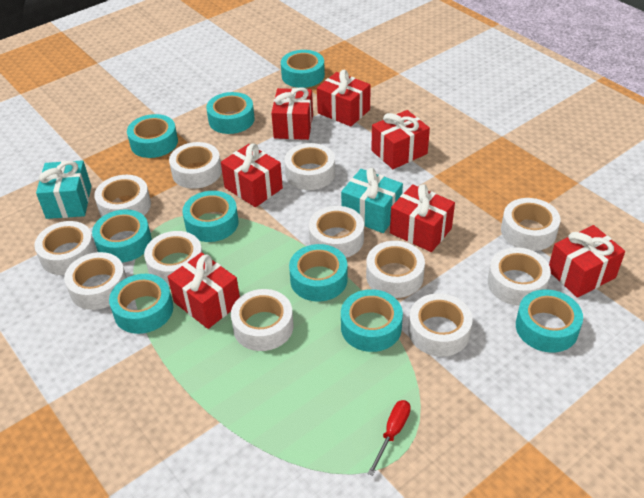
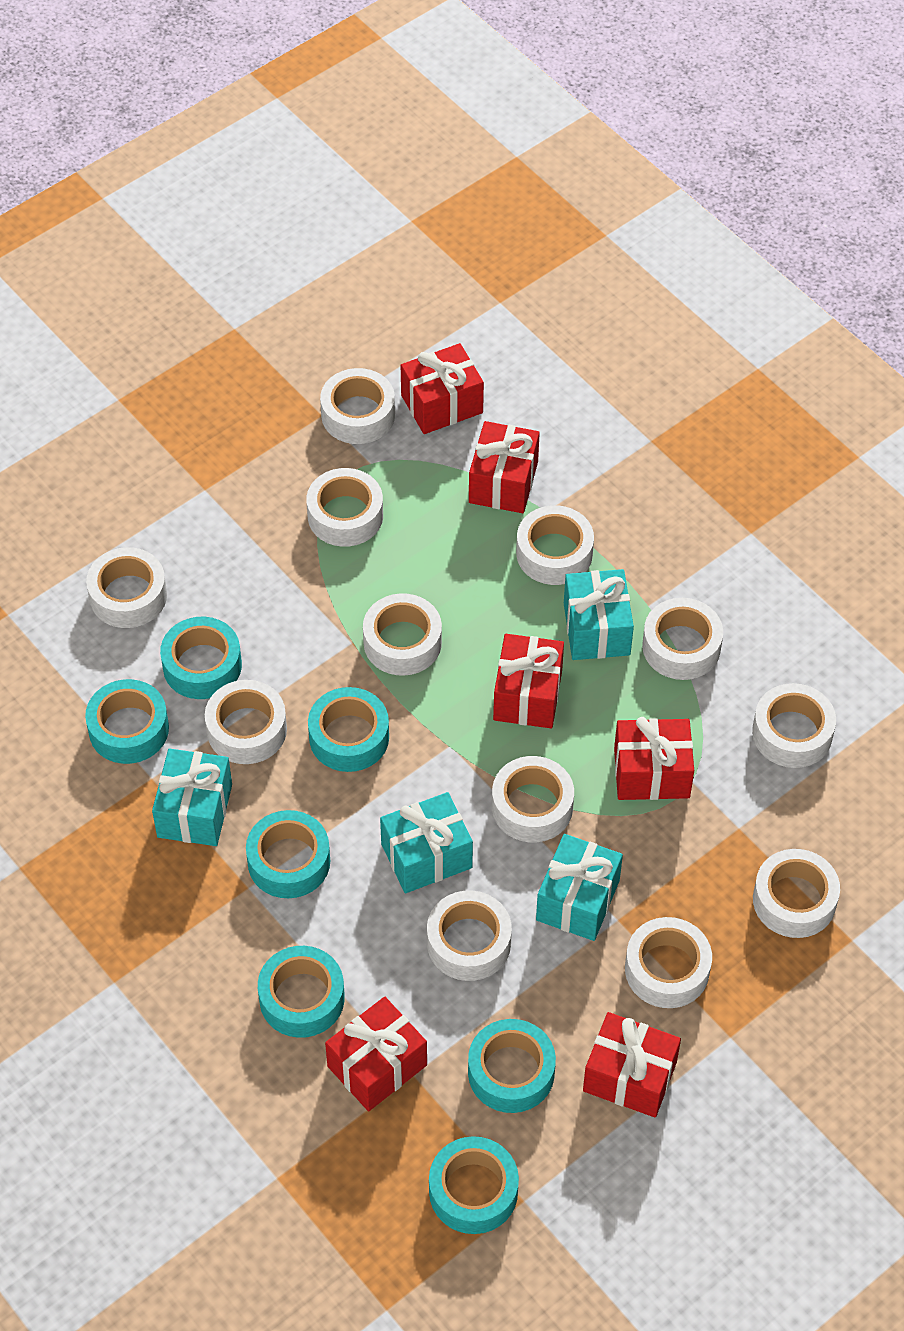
red gift: 7 -> 6
red screwdriver: 1 -> 0
turquoise gift: 2 -> 4
turquoise tape: 9 -> 7

